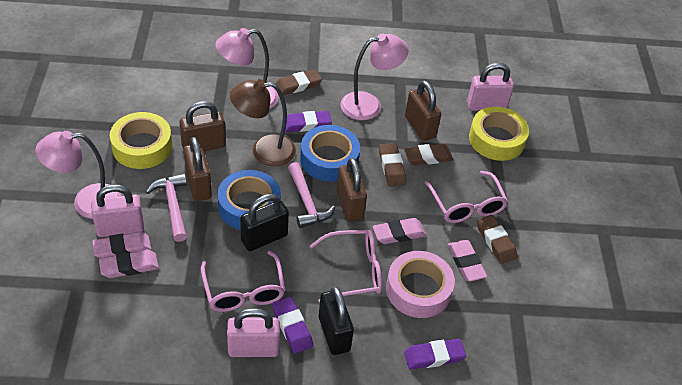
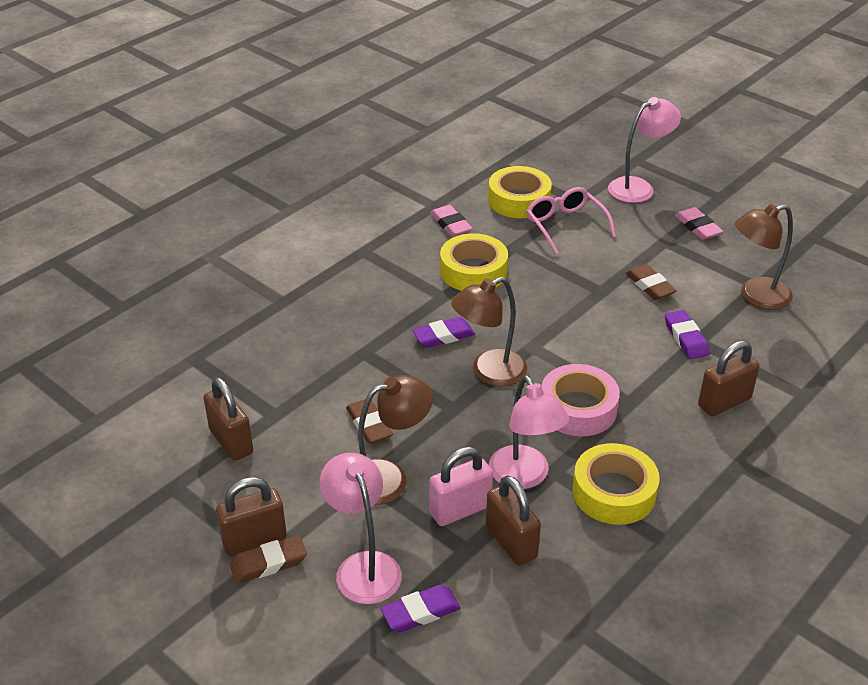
black padlock: 2 -> 0
blue tape: 2 -> 0
brown eraser: 4 -> 3
brown lamp: 1 -> 3
pink eraser: 4 -> 2
pink glasses: 3 -> 1
pink hammer: 2 -> 0
pink padlock: 3 -> 1
yellow tape: 2 -> 3

